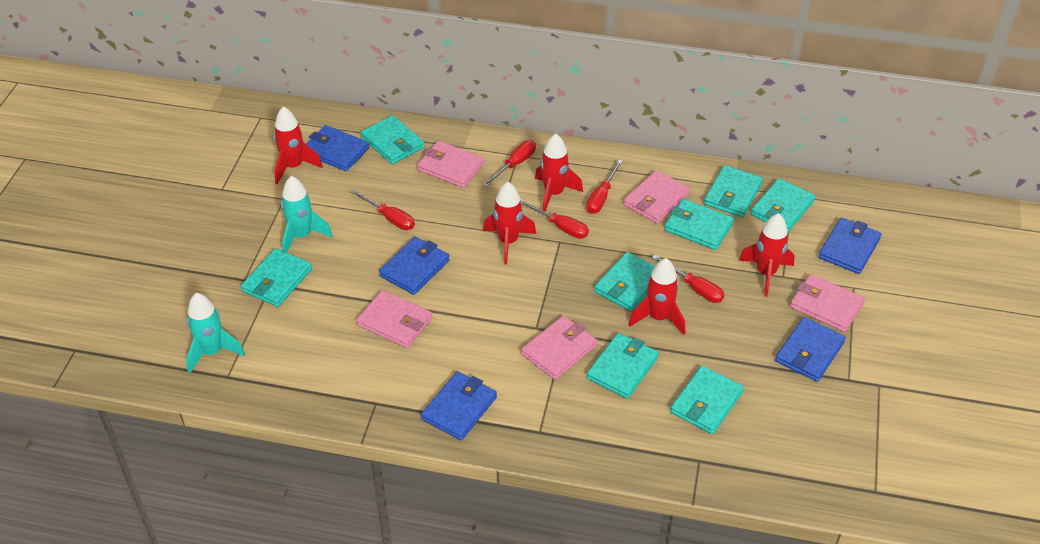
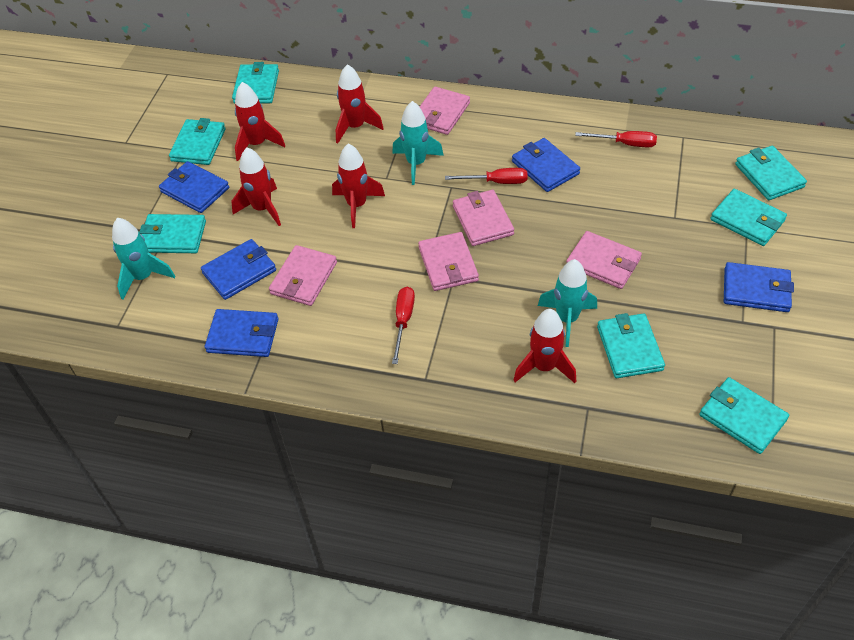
red screwdriver: 5 -> 3
turquoise rocket: 2 -> 3
turquoise wallet: 8 -> 7

